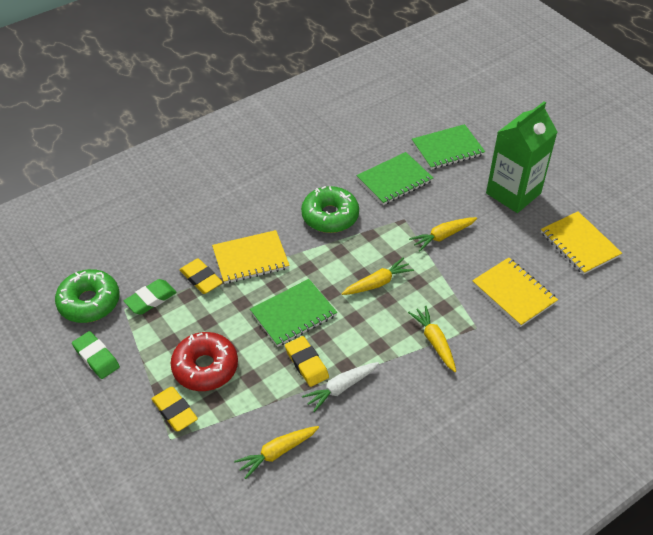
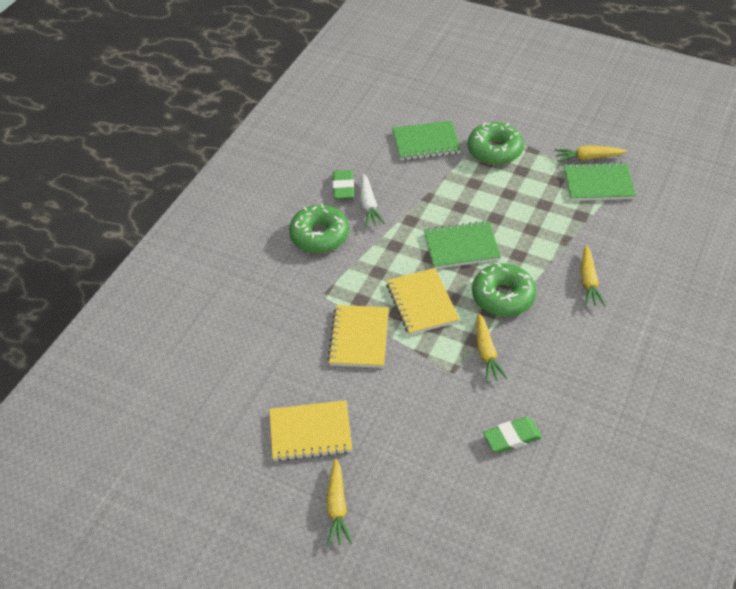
green carton: 1 -> 0
green donut: 2 -> 3
red donut: 1 -> 0
yellow eraser: 3 -> 0

